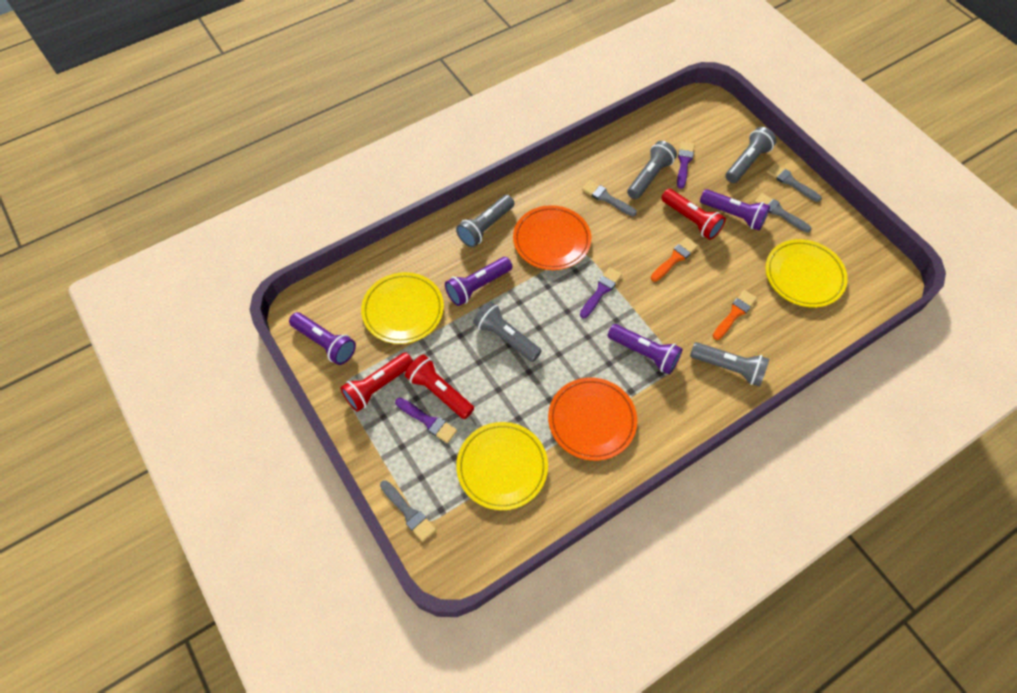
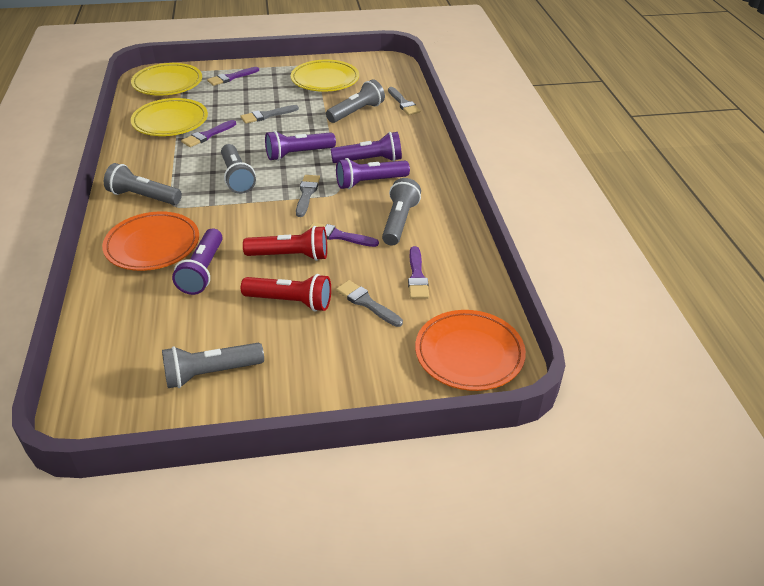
orange brush: 2 -> 0
purple brush: 3 -> 4
red flashlight: 3 -> 2

